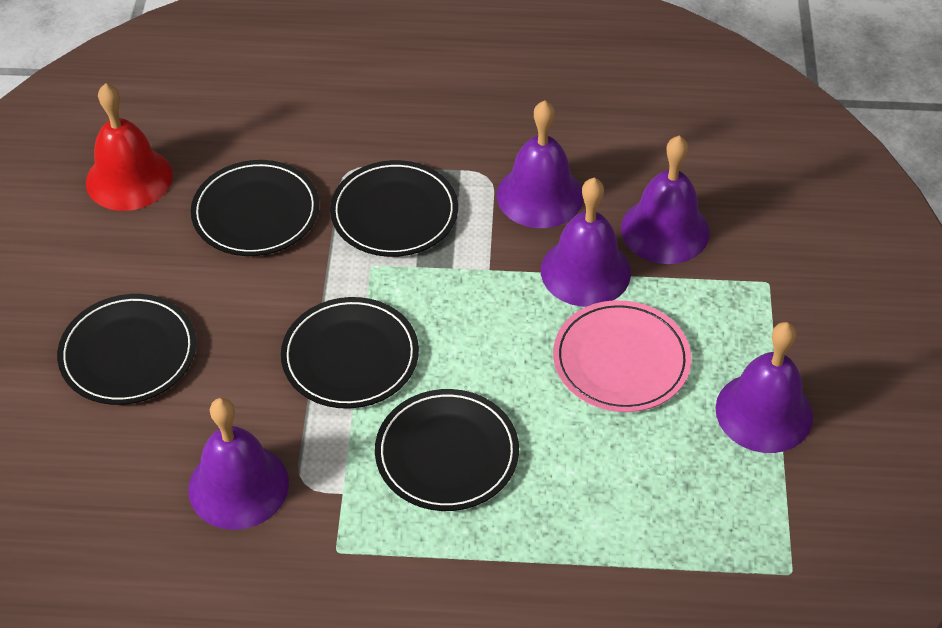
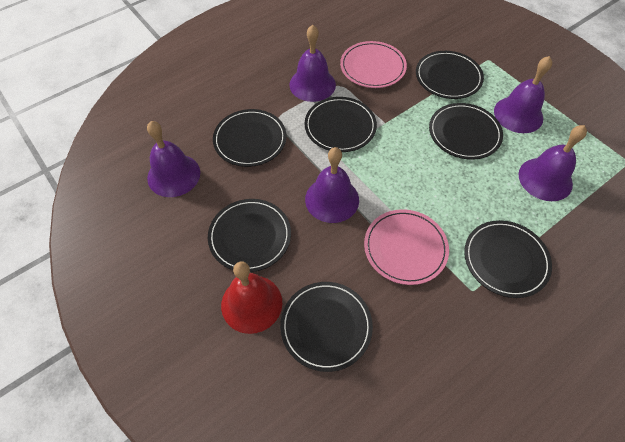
black plate: 5 -> 7
pink plate: 1 -> 2

